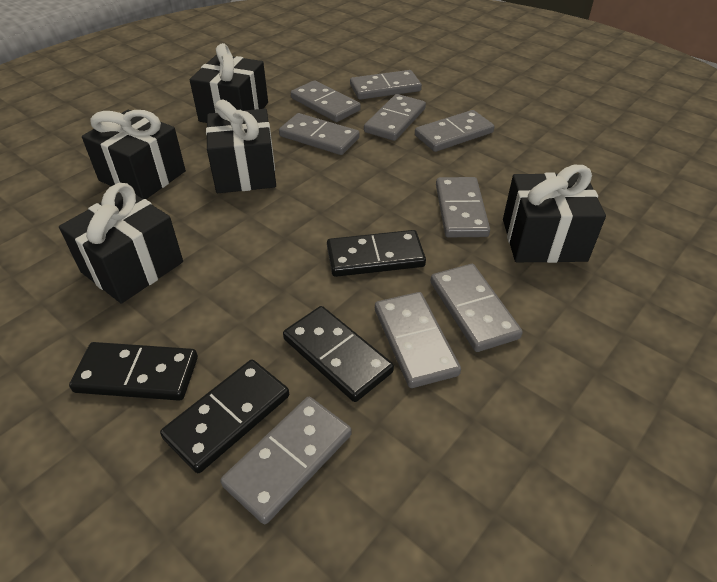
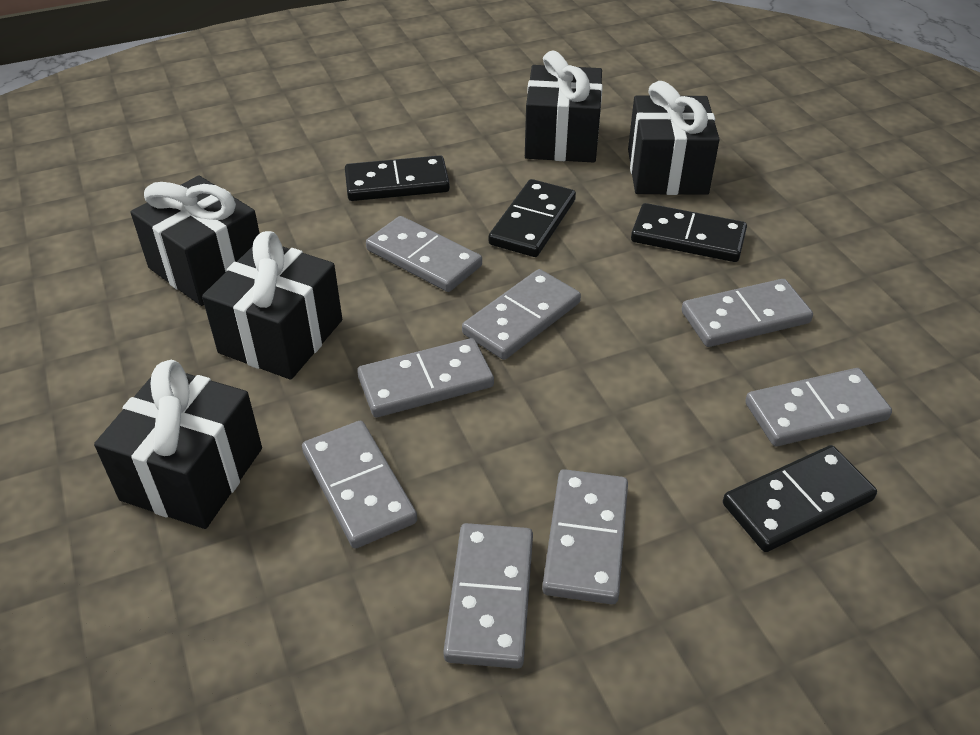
grey domino: 9 -> 8

